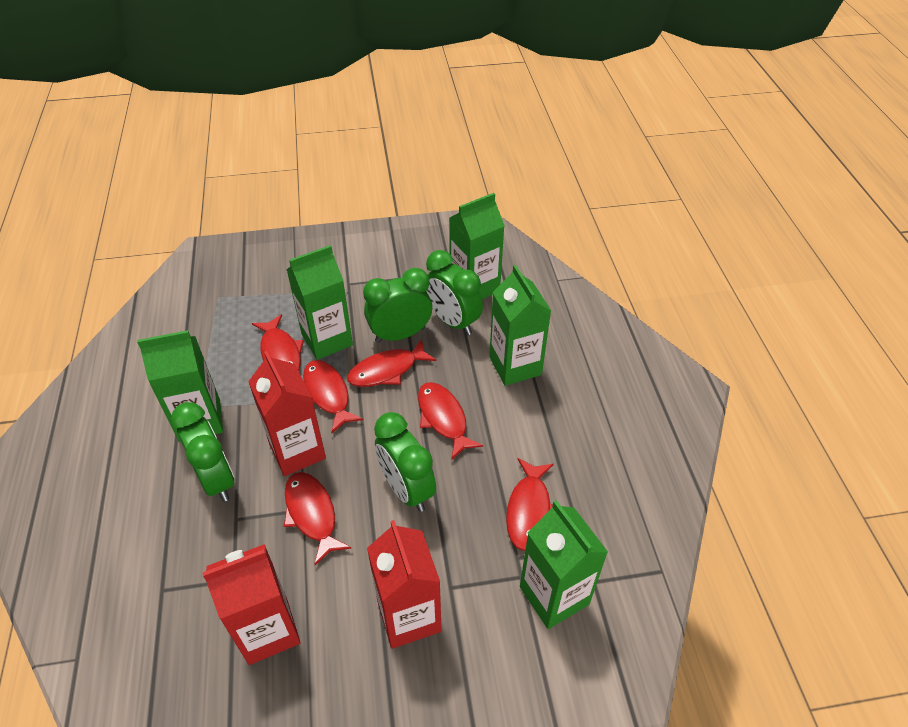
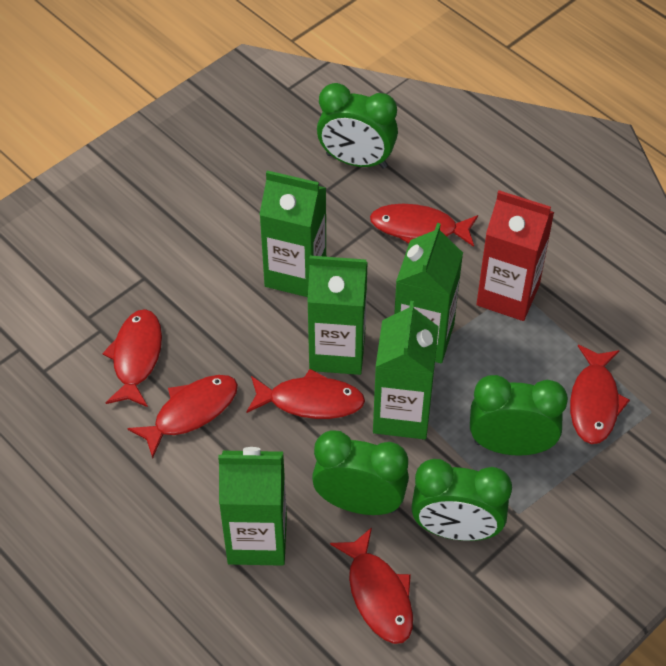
red carton: 3 -> 1

